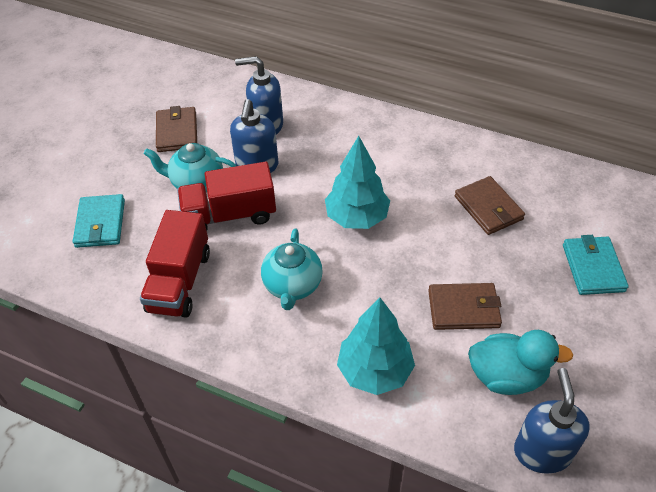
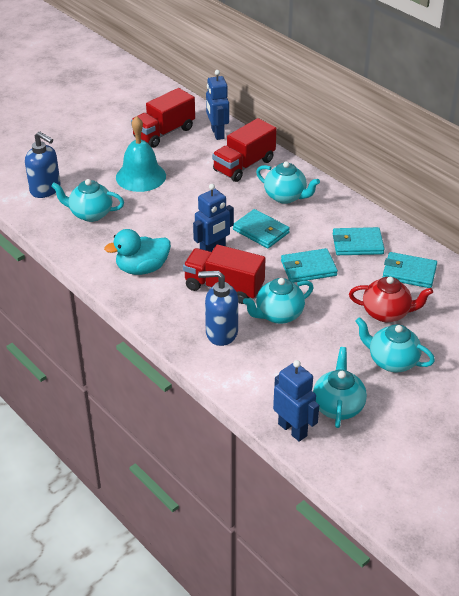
blue robot: 0 -> 3
blue soap dispenser: 3 -> 2
brown wallet: 3 -> 0
red teapot: 0 -> 1
red truck: 2 -> 3
turquoise bell: 0 -> 1
turquoise teapot: 2 -> 5
turquoise tree: 2 -> 0
turquoise wallet: 2 -> 4

